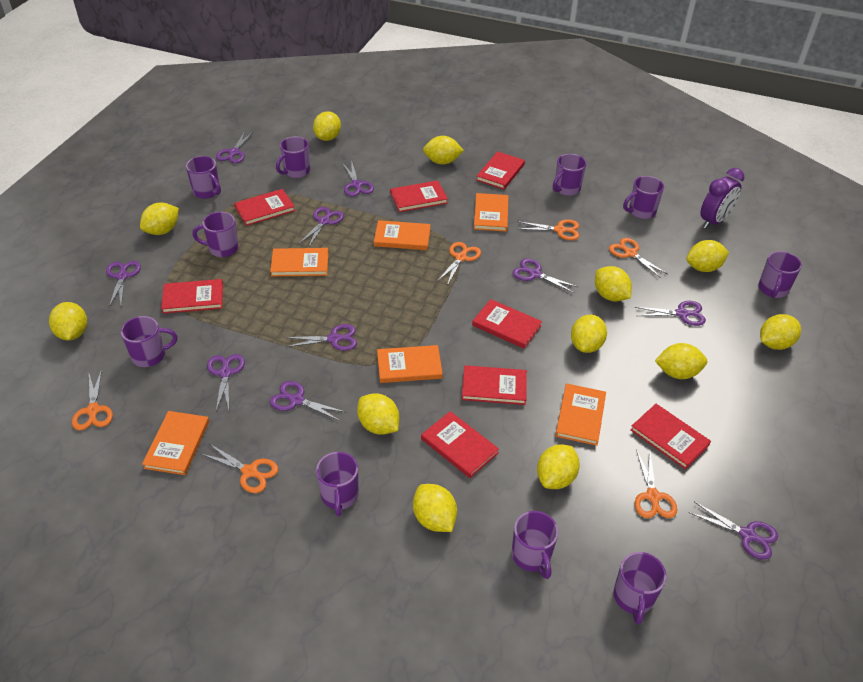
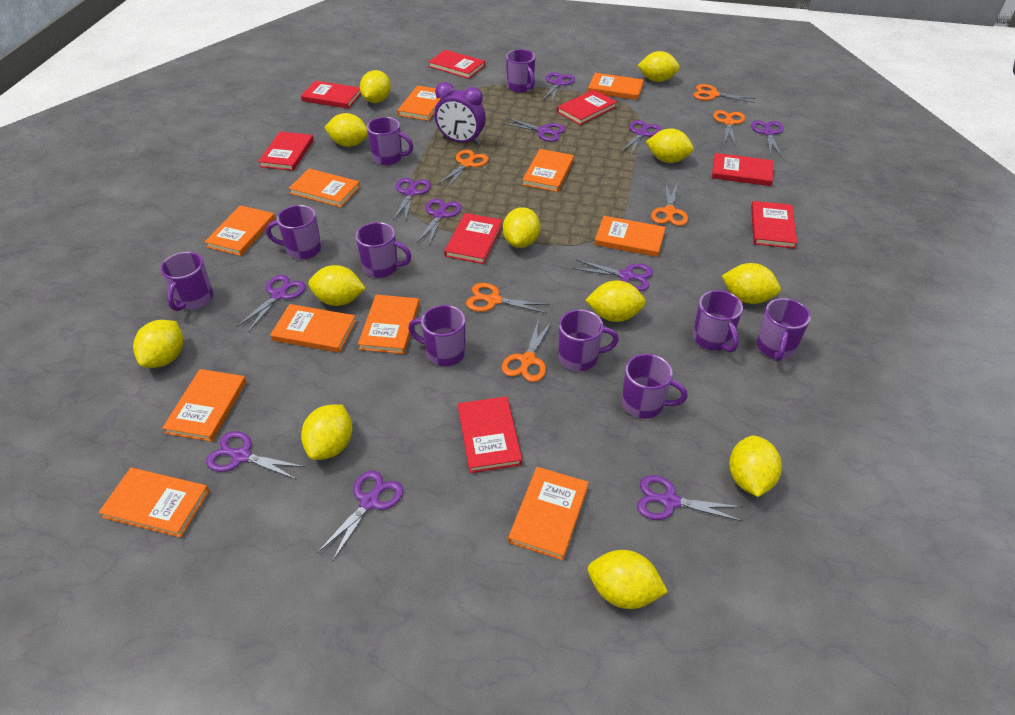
orange book: 6 -> 11
purple scissors: 10 -> 11

